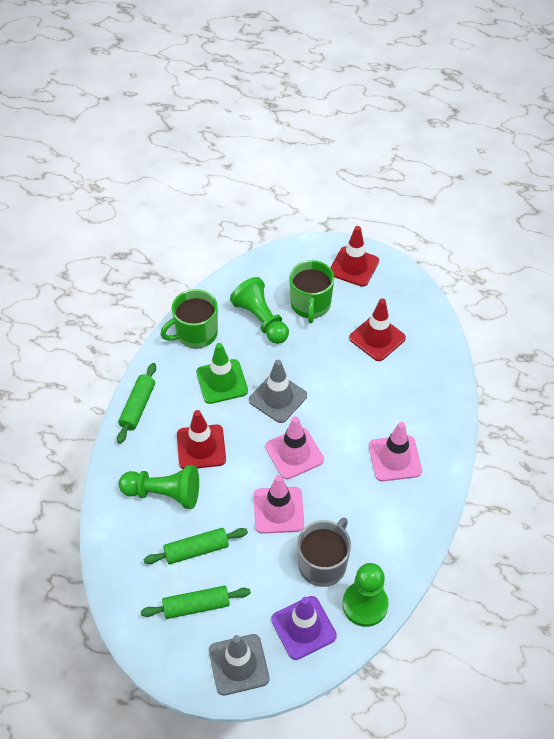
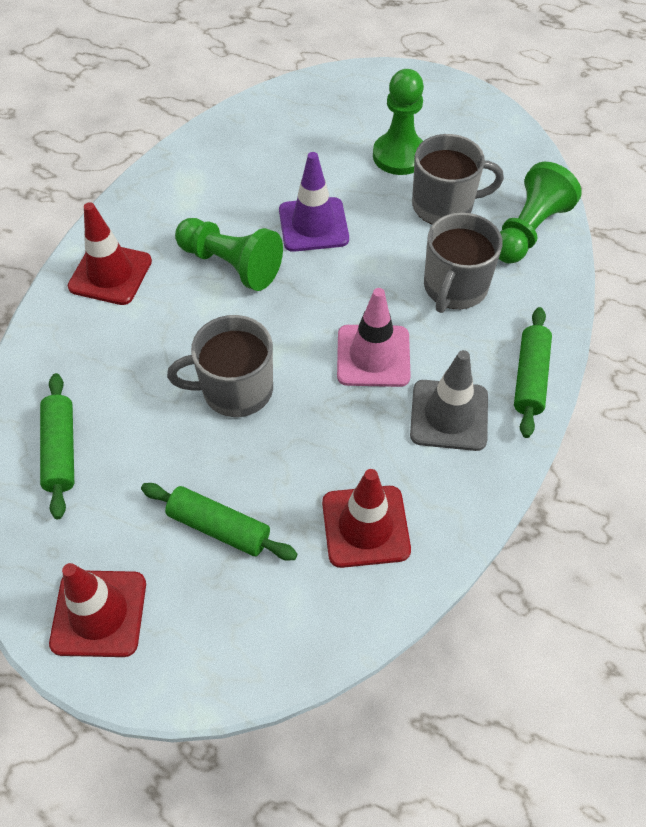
green mug: 2 -> 0
green traffic cone: 1 -> 0
grey mug: 1 -> 3
grey traffic cone: 2 -> 1
pink traffic cone: 3 -> 1

